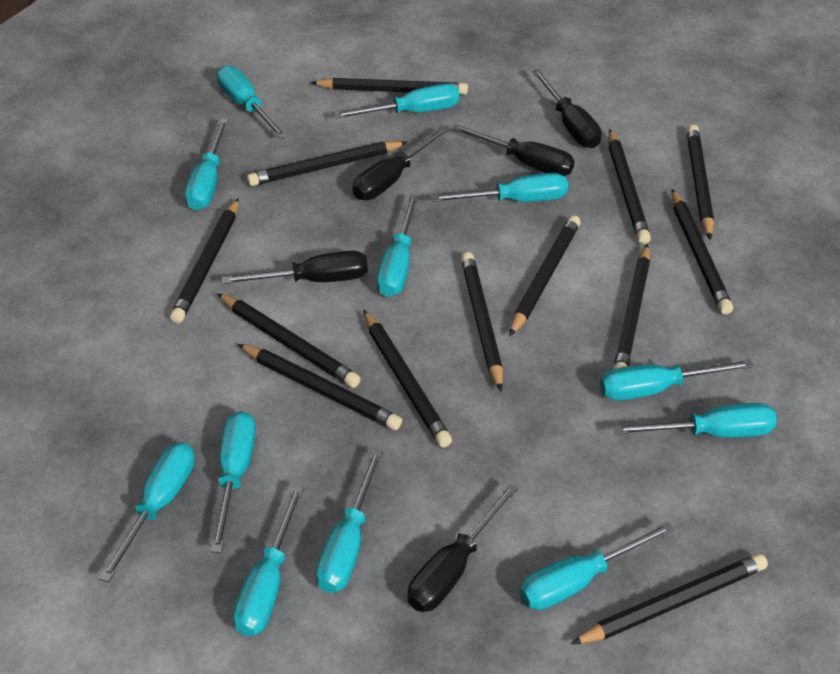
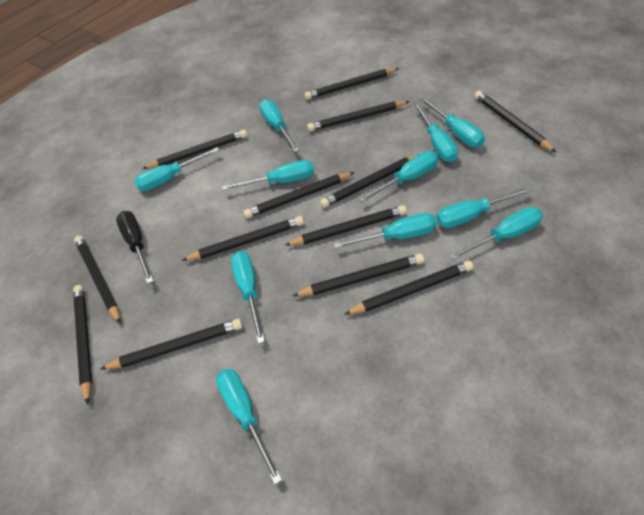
black screwdriver: 5 -> 1
turquoise screwdriver: 12 -> 11

